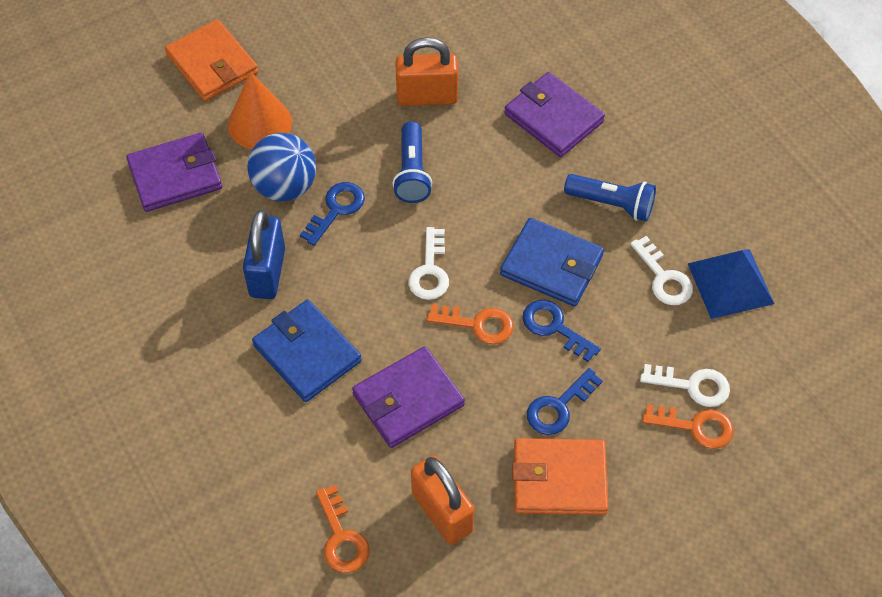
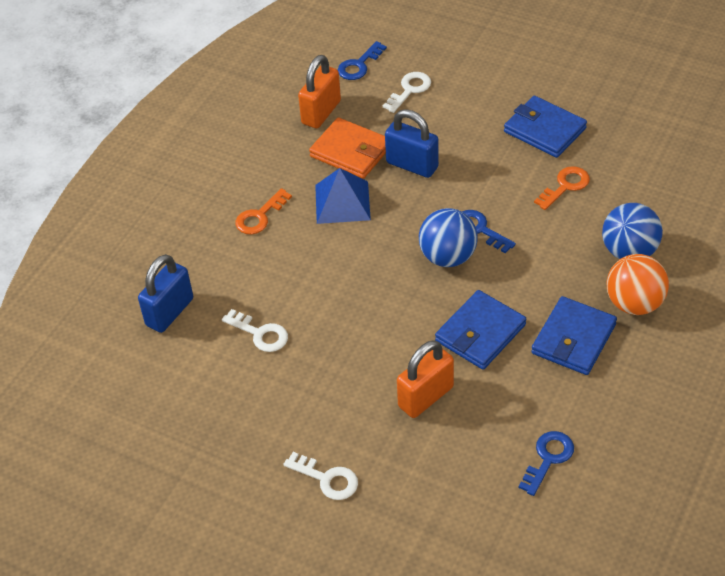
blue ball: 1 -> 2
blue flashlight: 2 -> 0
blue padlock: 1 -> 2
blue wallet: 2 -> 3
orange ball: 0 -> 1
orange cone: 1 -> 0
orange key: 3 -> 2
orange wallet: 2 -> 1
purple wallet: 3 -> 0

